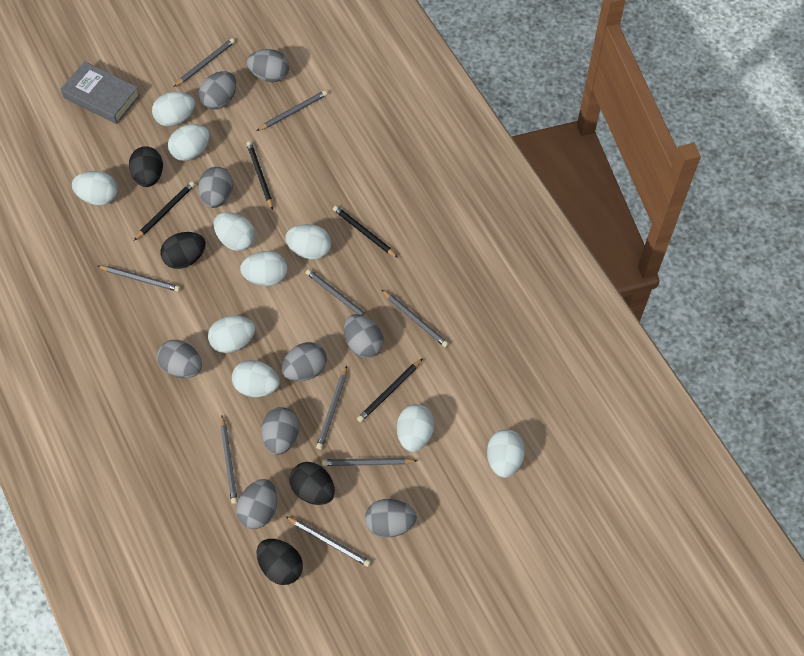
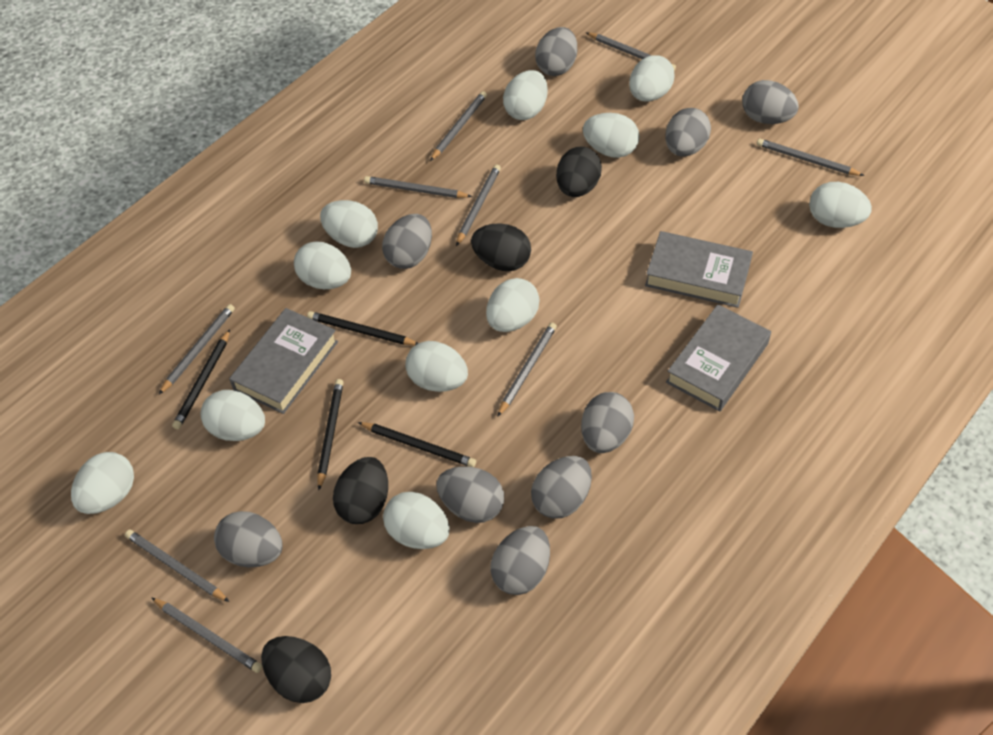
grey book: 1 -> 3
white egg: 10 -> 11

